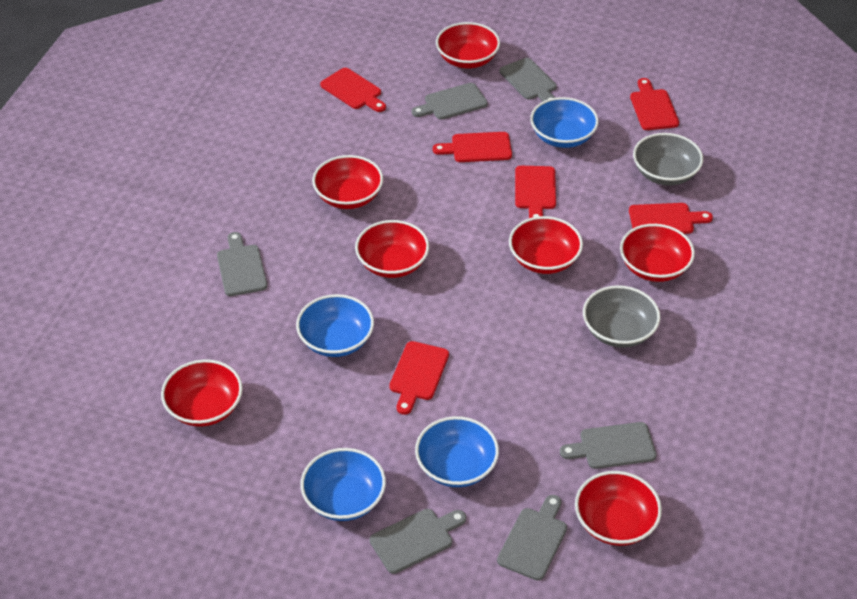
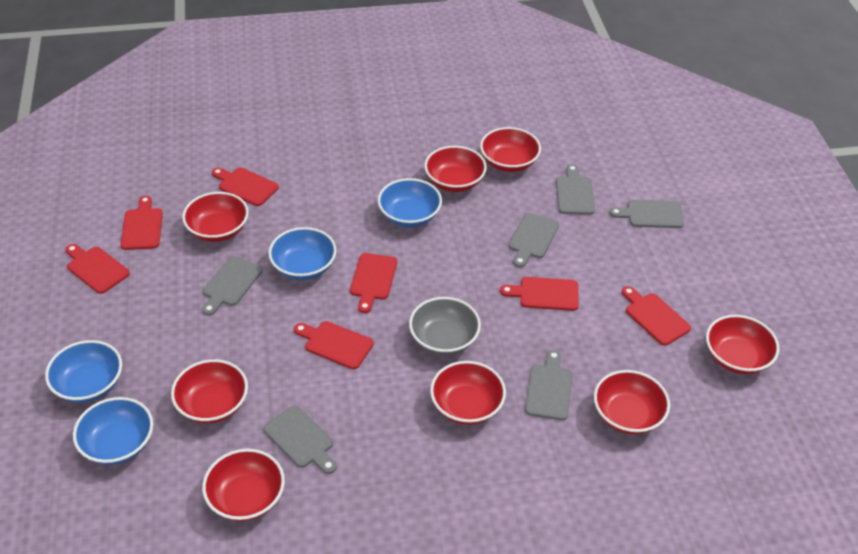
grey bowl: 2 -> 1
red bowl: 7 -> 8
red cutting board: 6 -> 7

